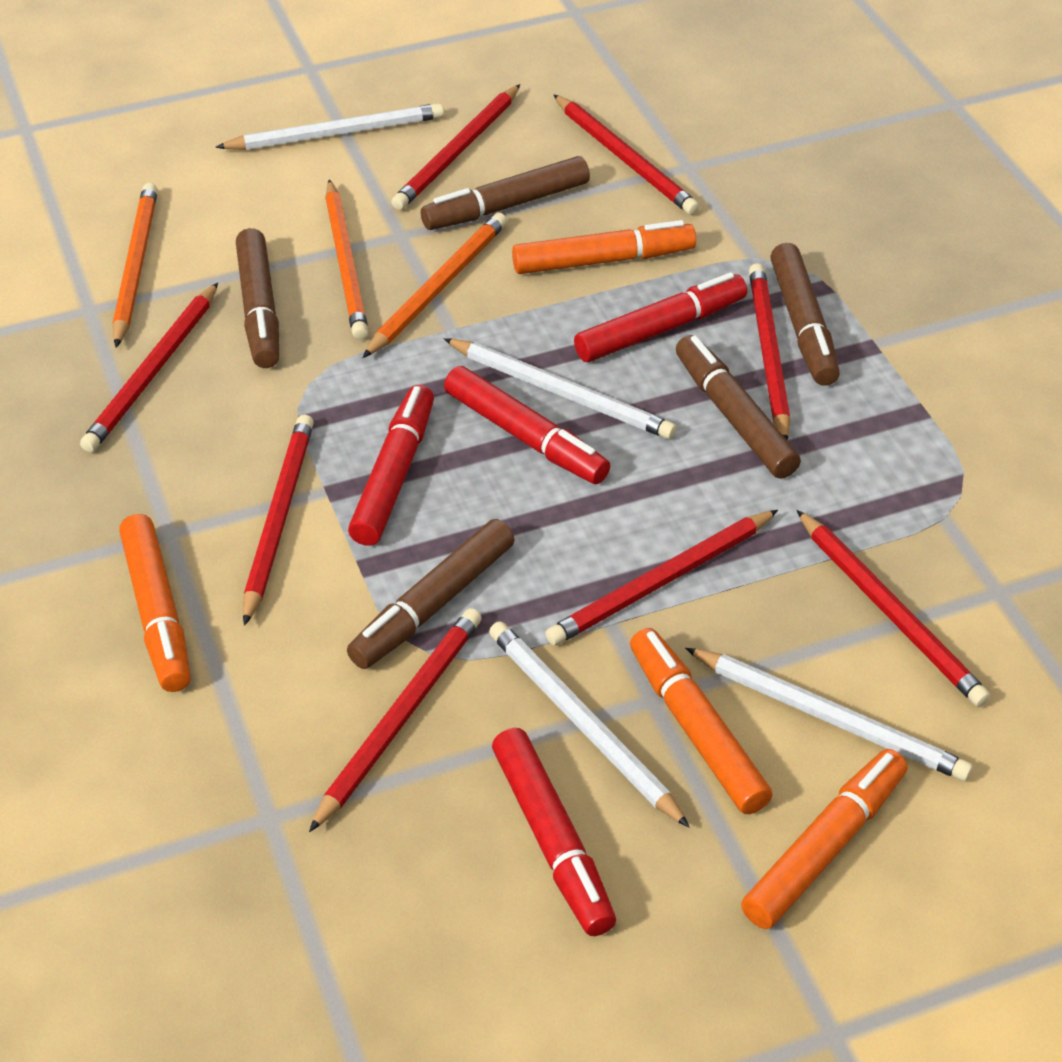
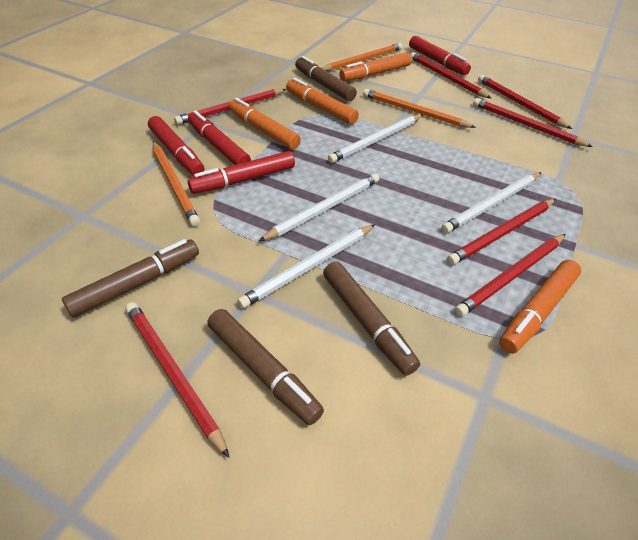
brown marker: 5 -> 4
red pencil: 8 -> 7

